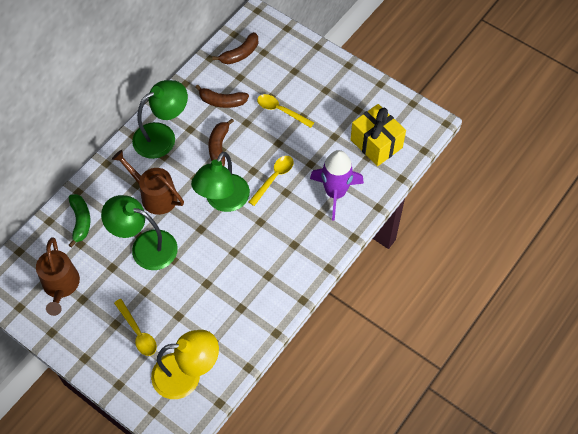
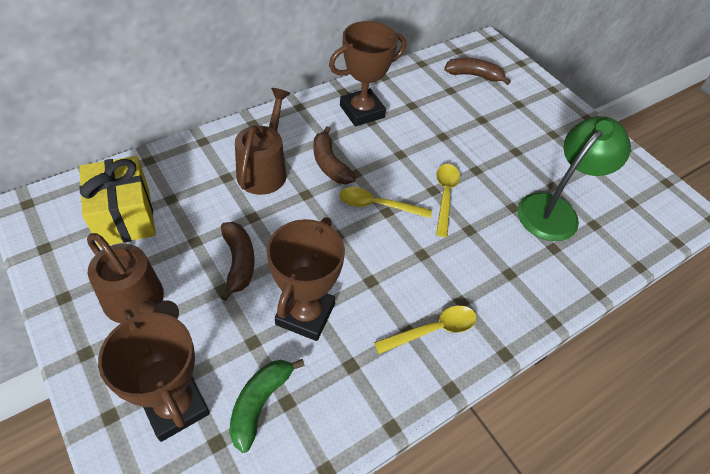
brown trophy: 0 -> 3
green lamp: 3 -> 1
purple rocket: 1 -> 0
yellow lamp: 1 -> 0

